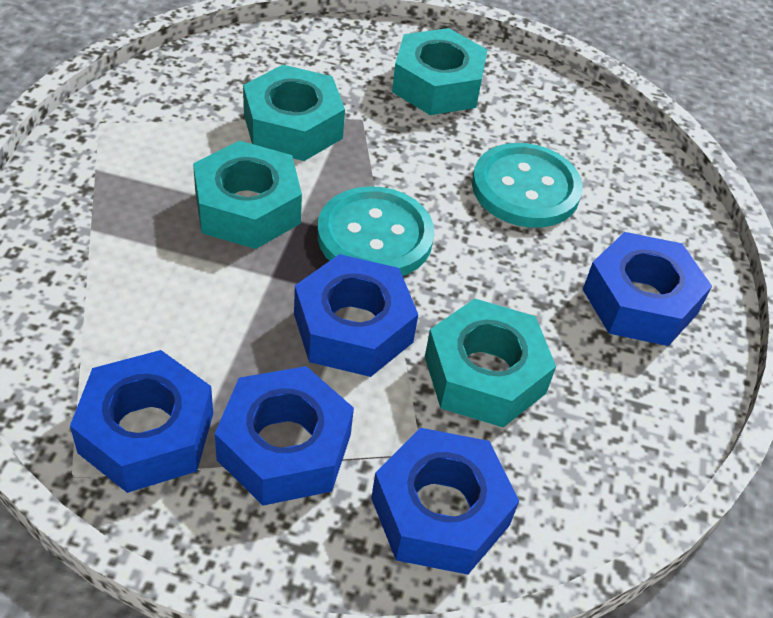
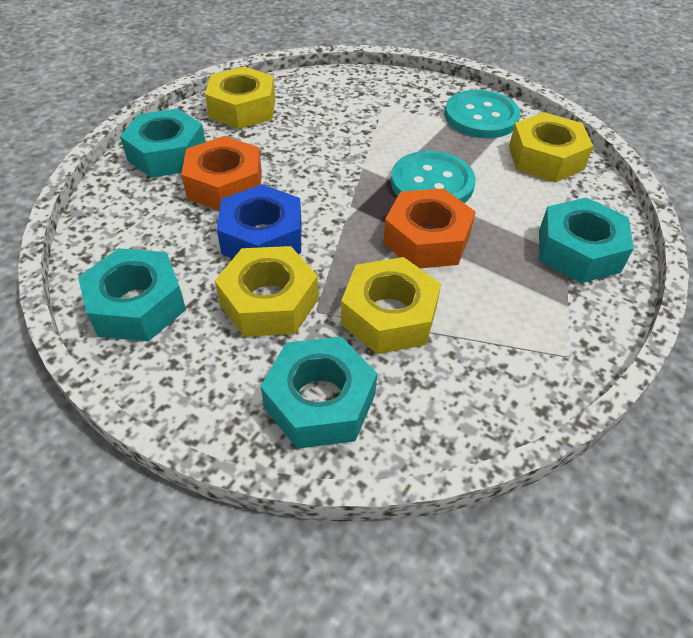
blue nut: 5 -> 1
orange nut: 0 -> 2
yellow nut: 0 -> 4

